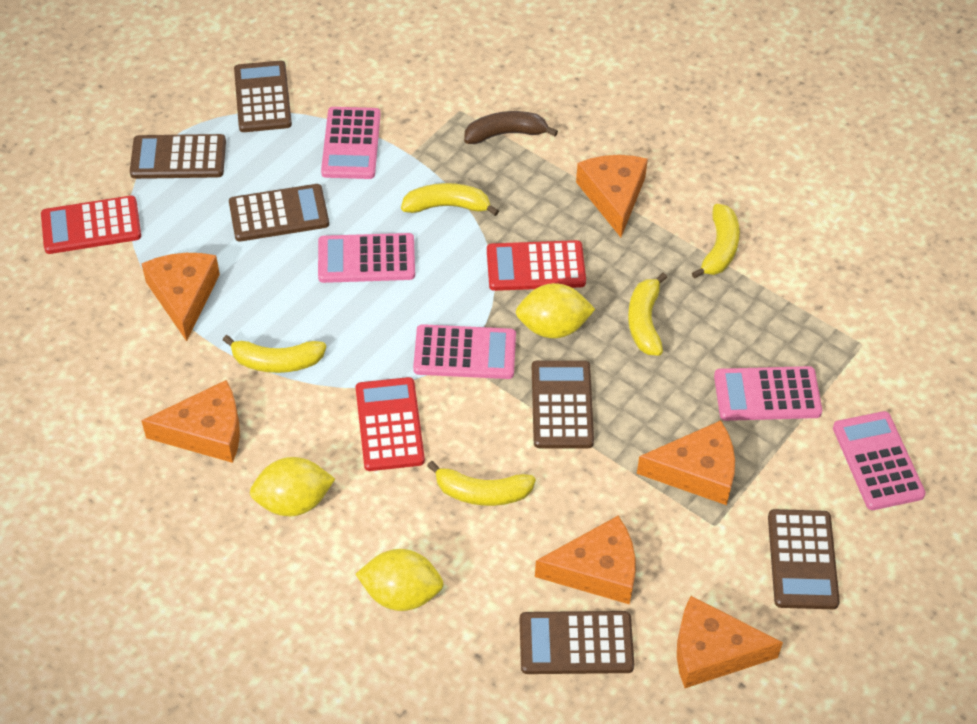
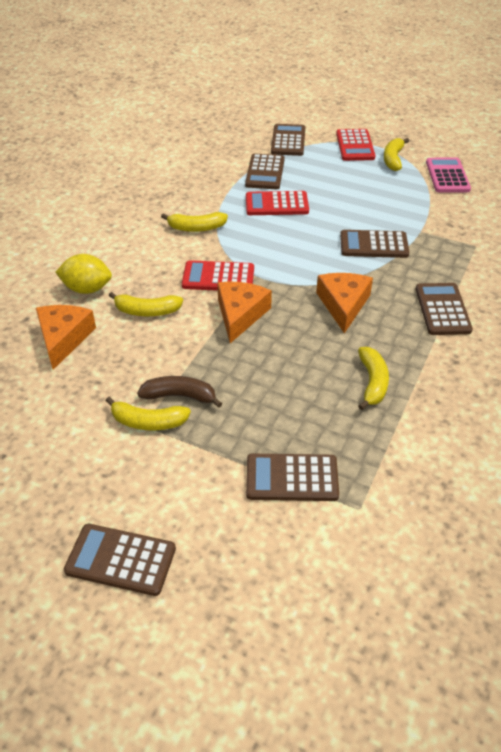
orange cheese: 6 -> 3
pink calculator: 5 -> 1
yellow lemon: 3 -> 1

